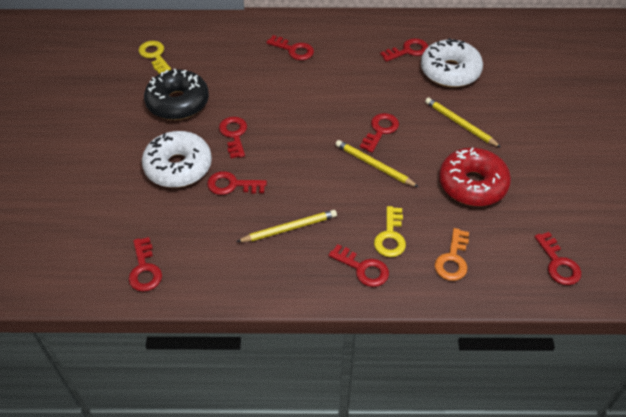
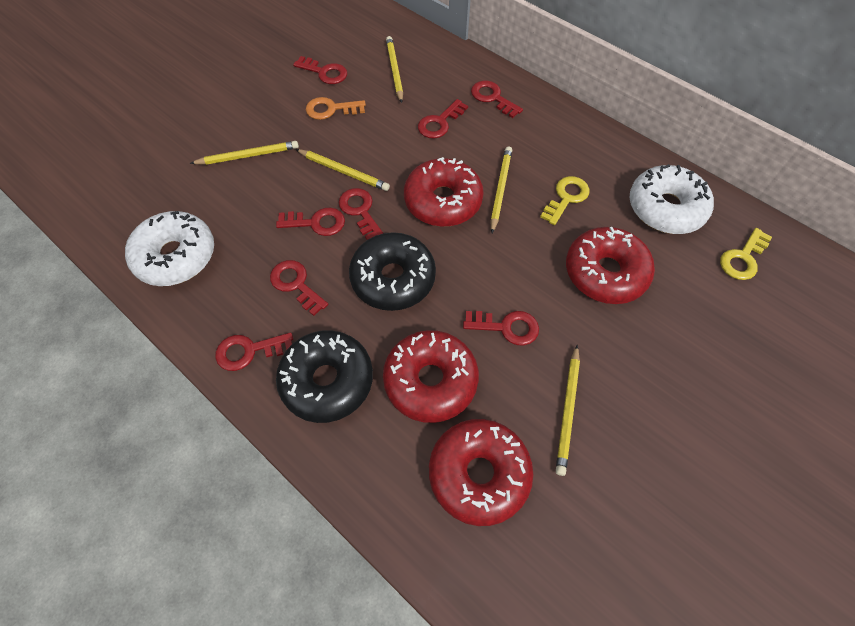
black donut: 1 -> 2
red donut: 1 -> 4
yellow pencil: 3 -> 5

